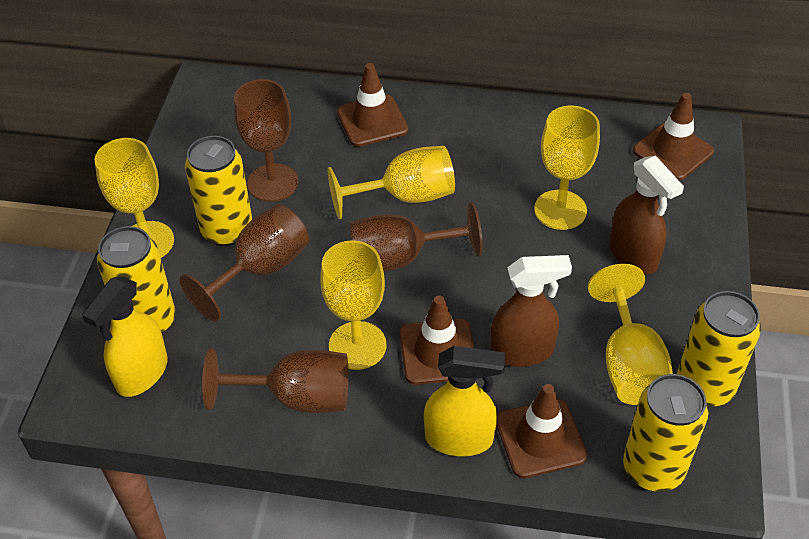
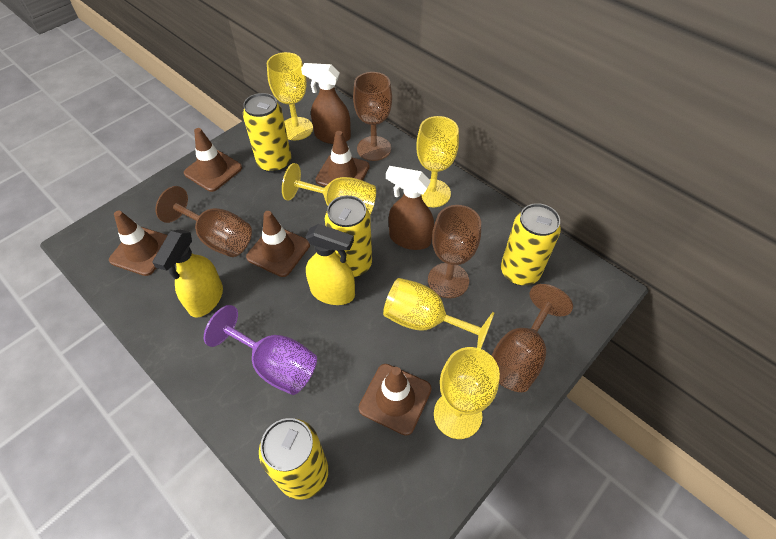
brown traffic cone: 4 -> 5
purple goblet: 0 -> 1

